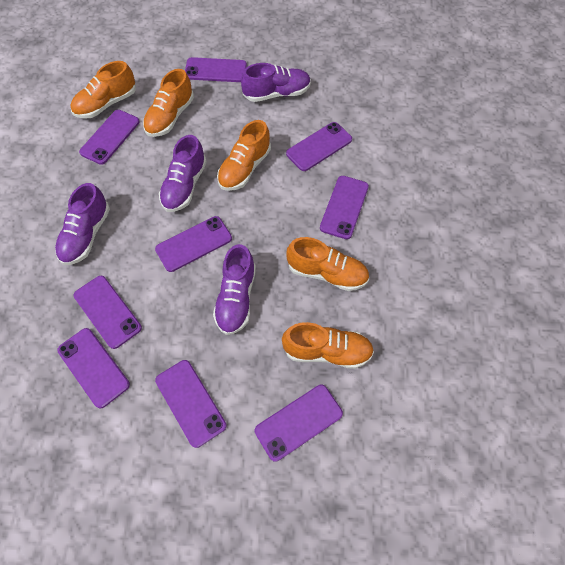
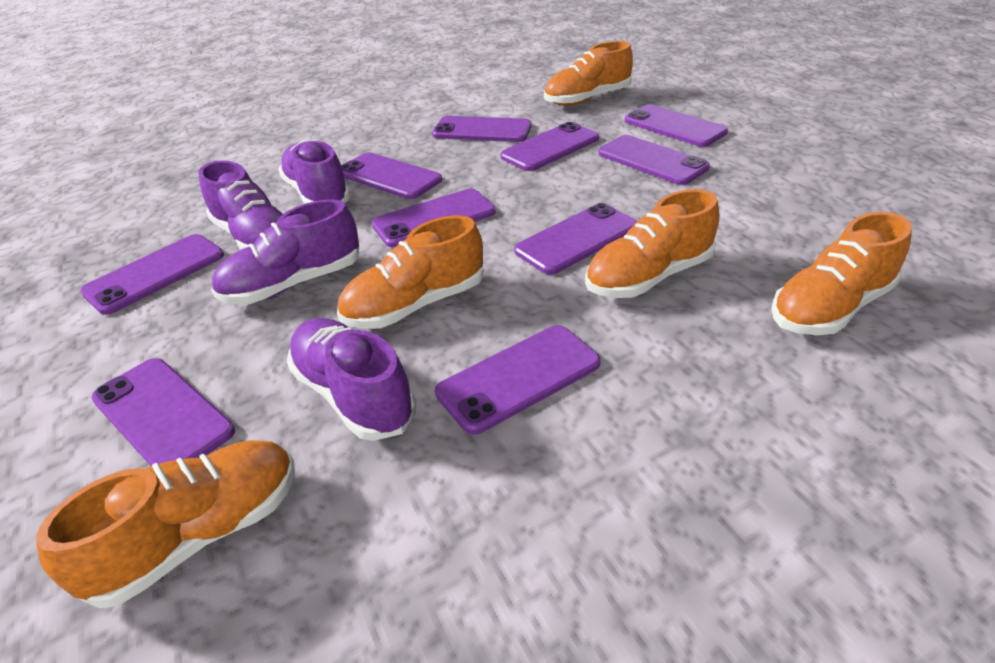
purple phone: 9 -> 10

